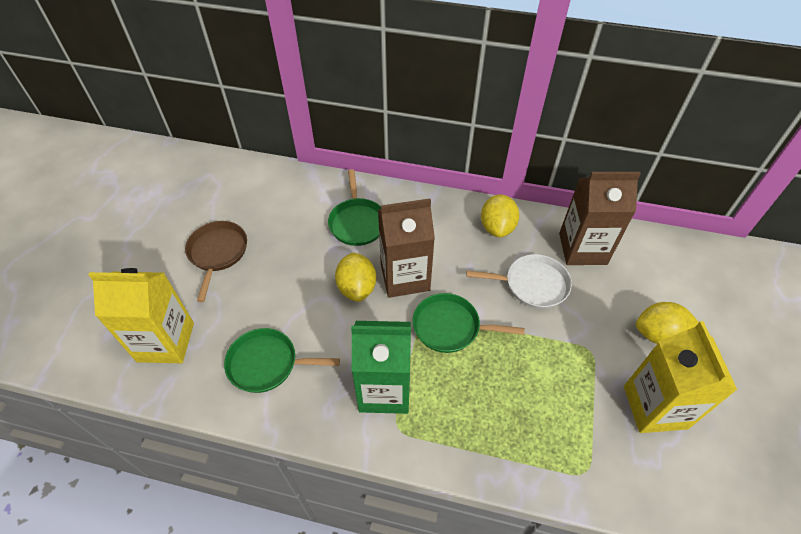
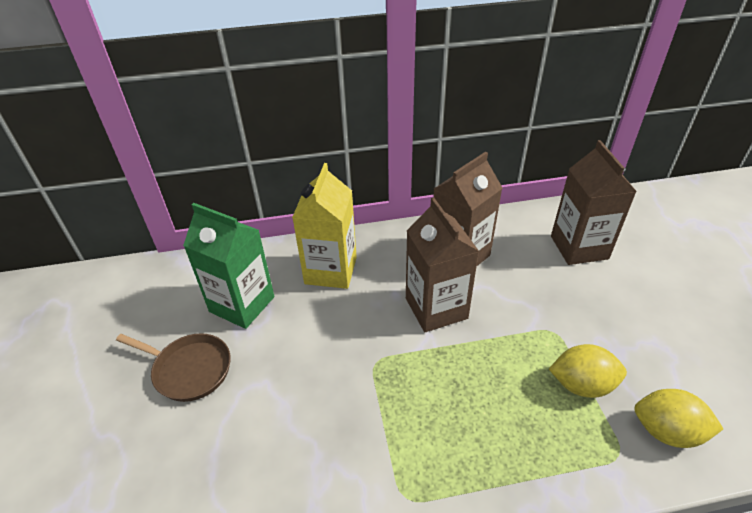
brown carton: 2 -> 3
green pan: 3 -> 0
white pan: 1 -> 0
yellow carton: 2 -> 1
yellow lemon: 3 -> 2

